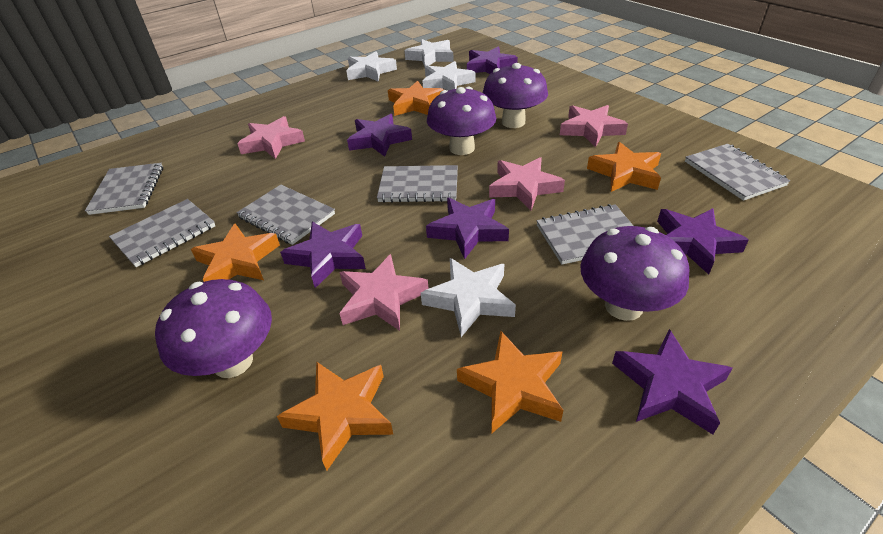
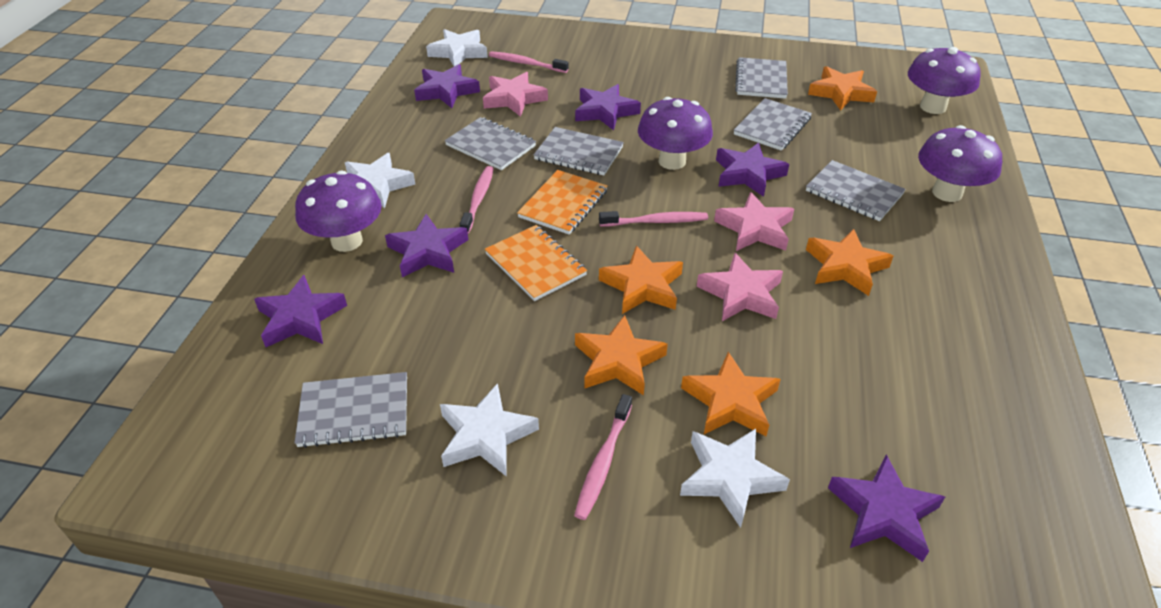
orange notebook: 0 -> 2
pink star: 4 -> 3
pink toothbrush: 0 -> 4

